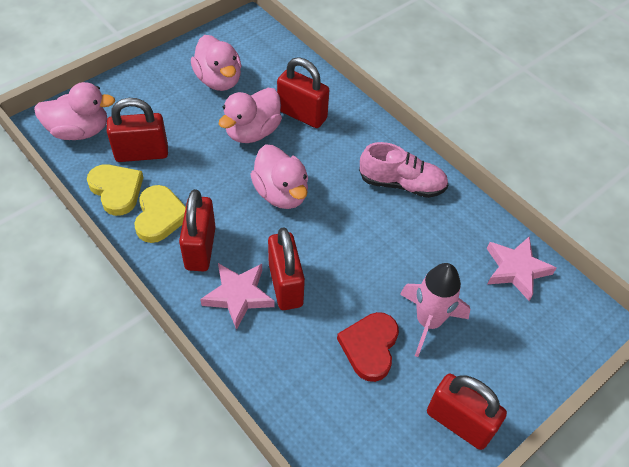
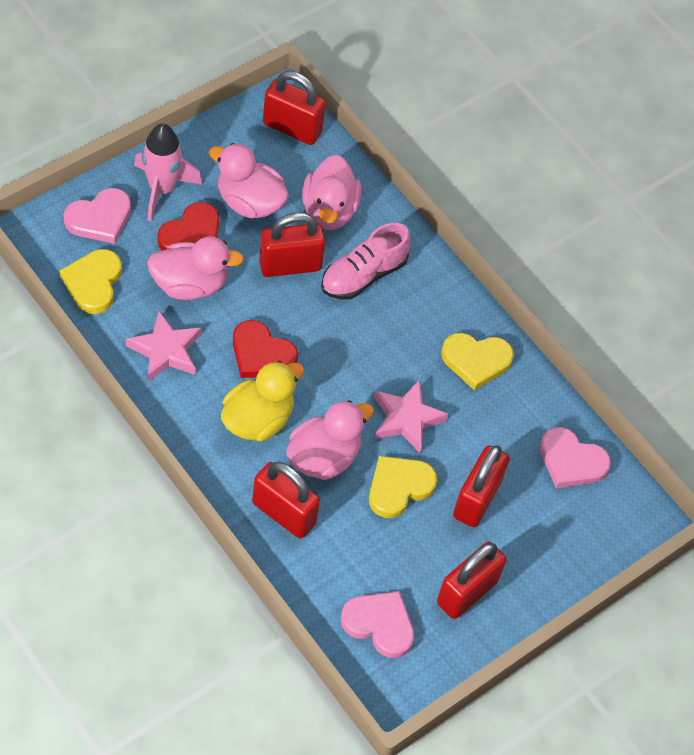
pink heart: 0 -> 3
red heart: 1 -> 2
yellow duck: 0 -> 1
yellow heart: 2 -> 3

